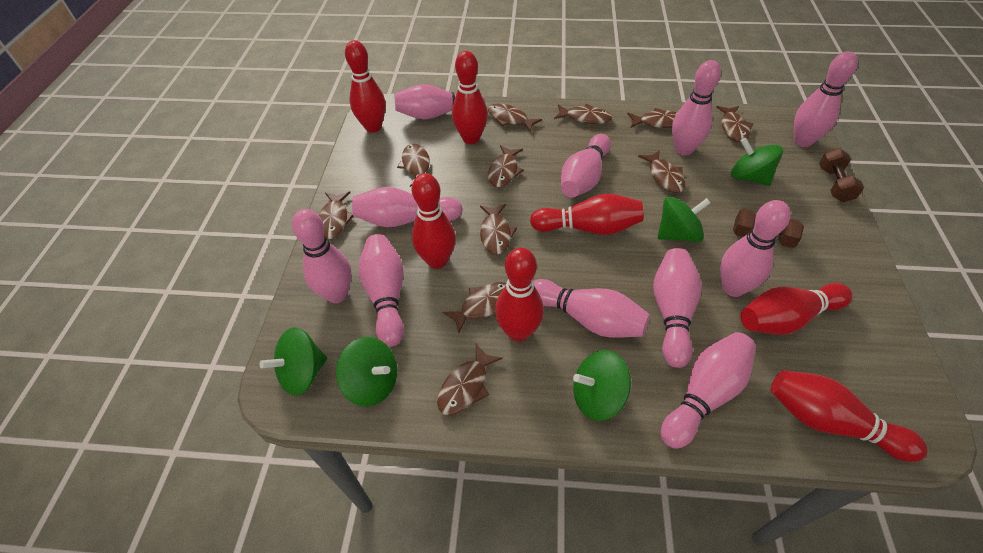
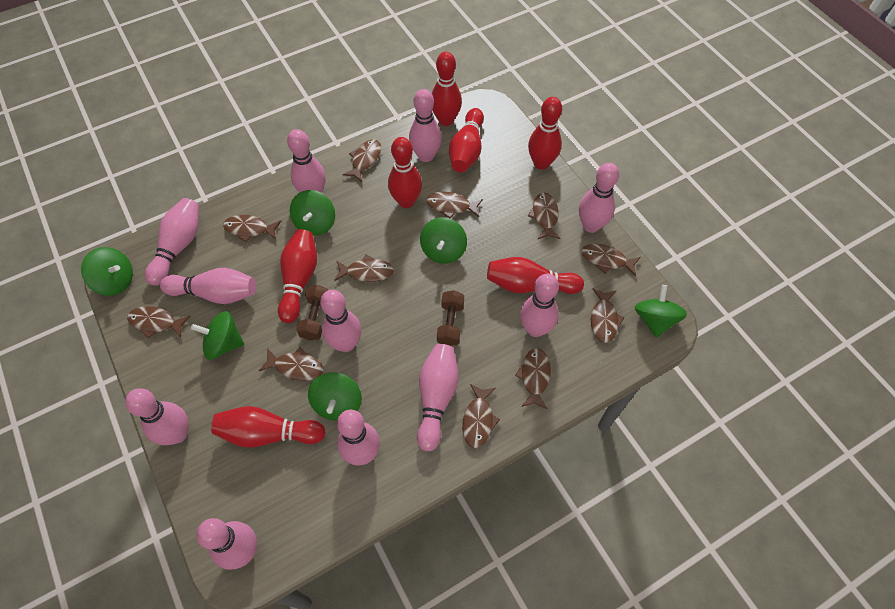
green spinning top: 5 -> 6

